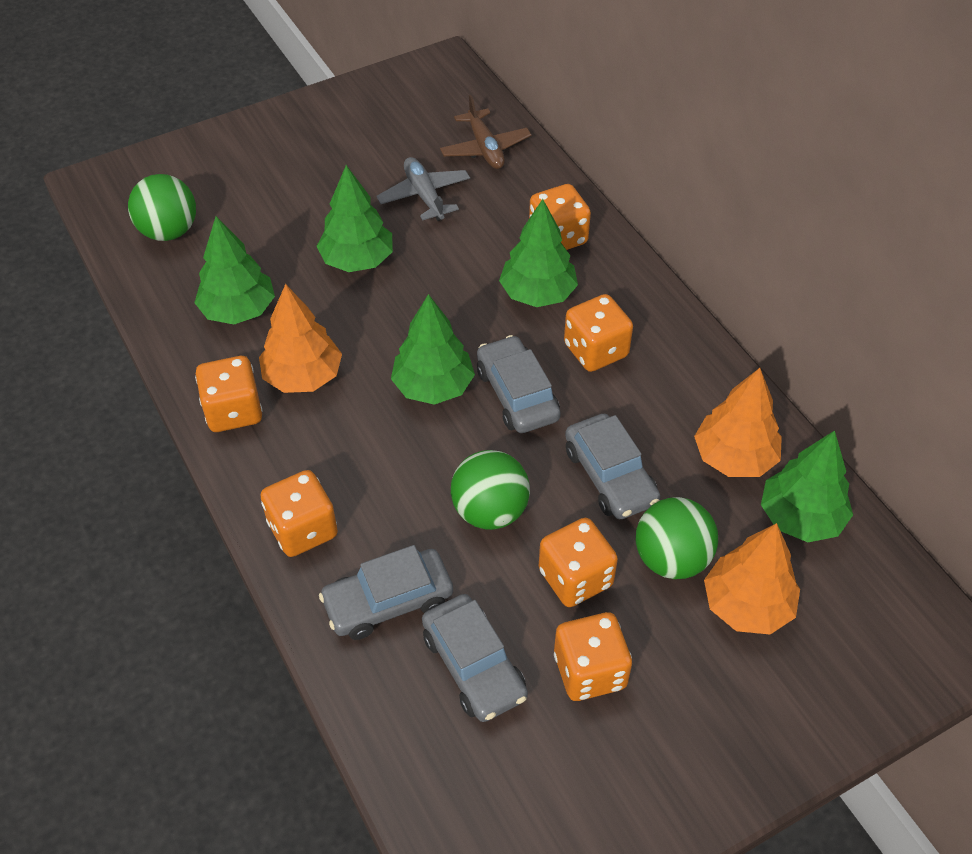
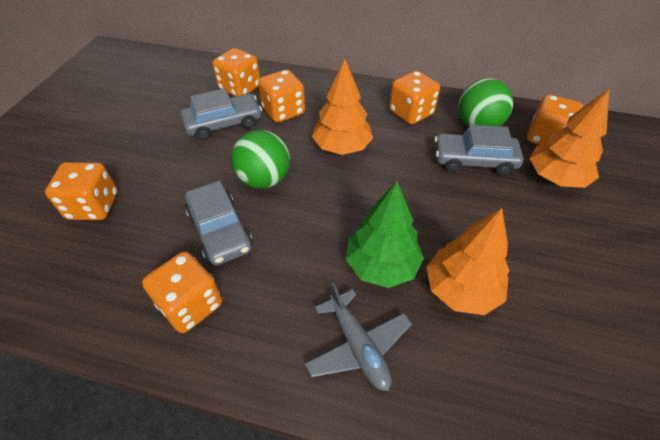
brown plane: 1 -> 0
green ball: 3 -> 2
green tree: 5 -> 1
grey car: 4 -> 3

